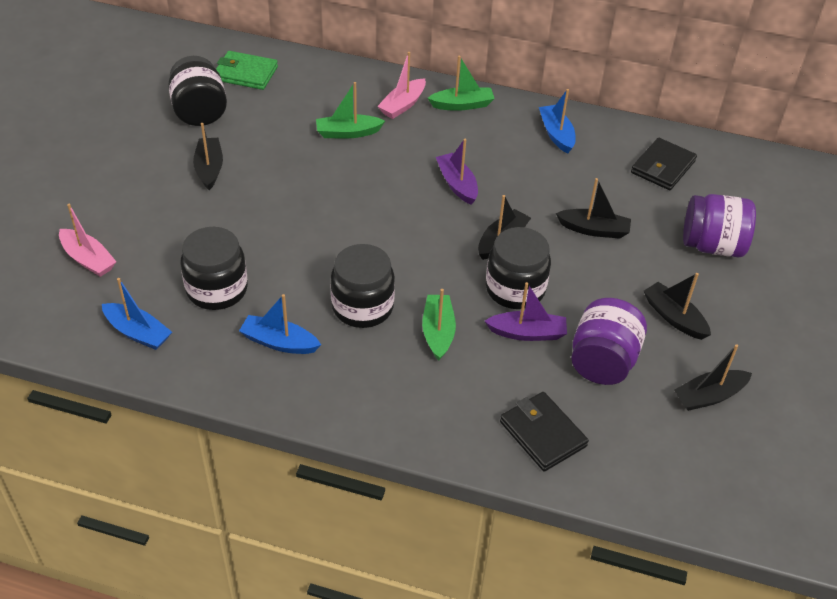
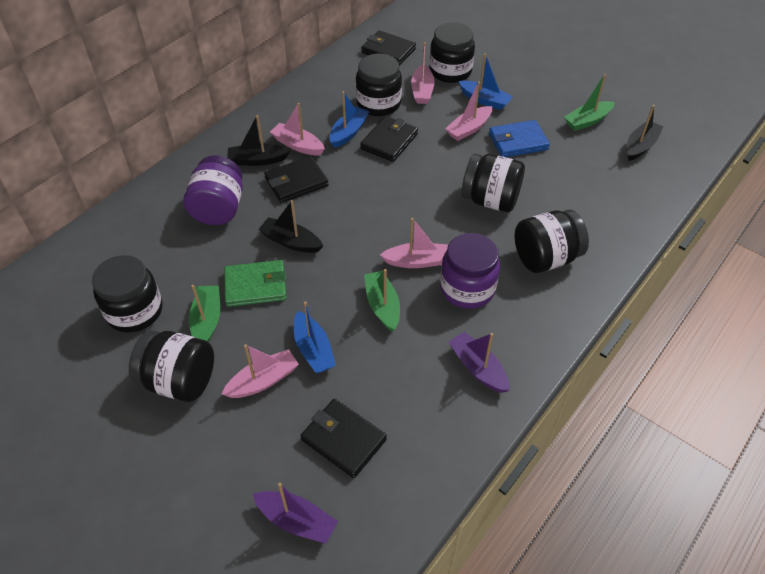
black boat: 5 -> 3
black jar: 4 -> 6
black wallet: 2 -> 4
blue wallet: 0 -> 1
pink boat: 2 -> 5

